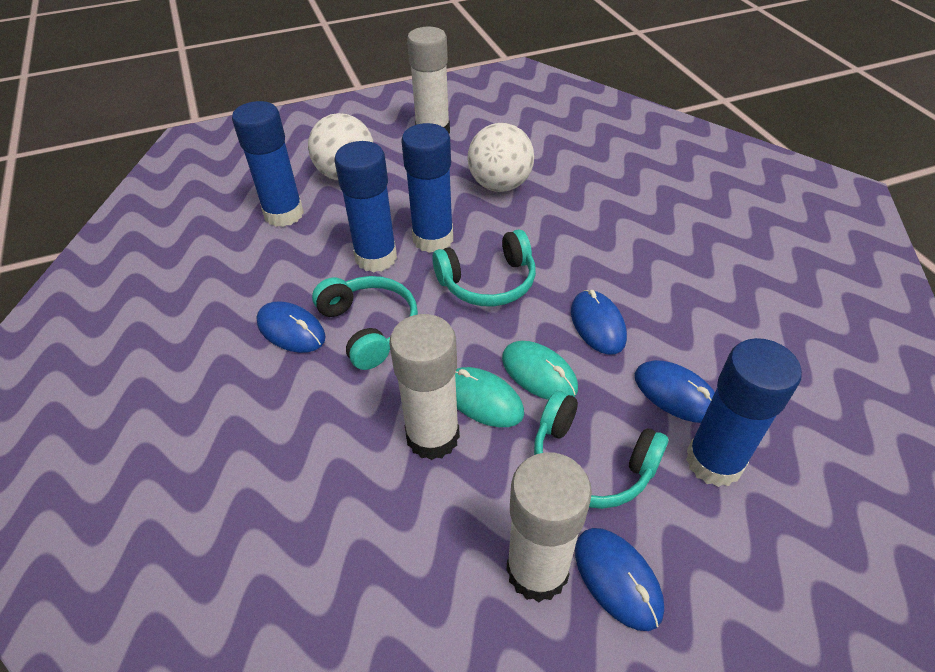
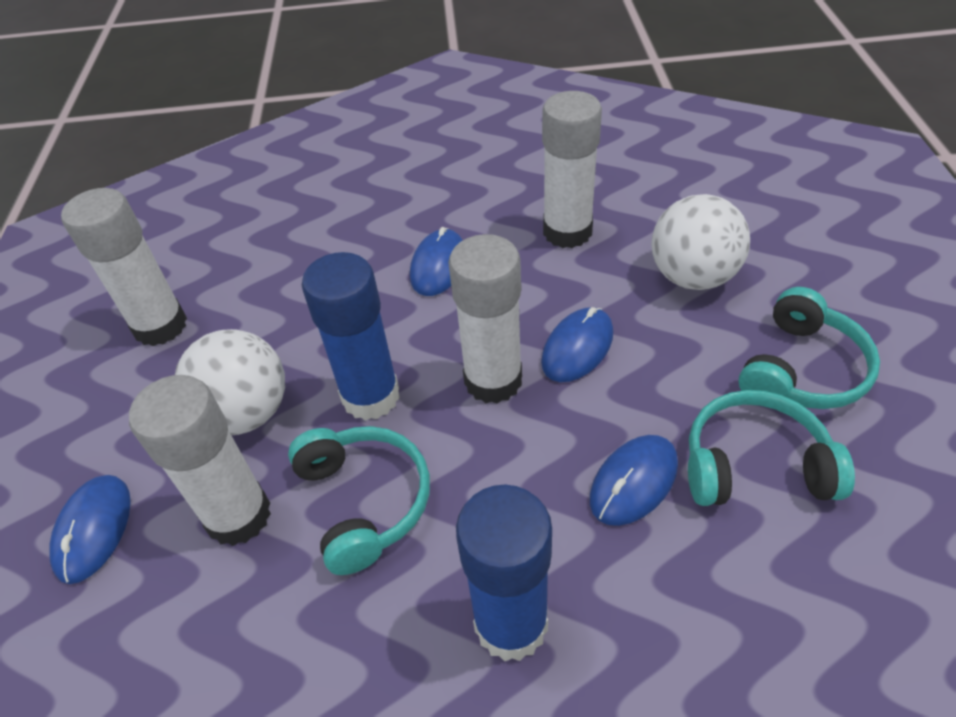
blue glue stick: 4 -> 2
turquoise mouse: 2 -> 0
white glue stick: 3 -> 4

